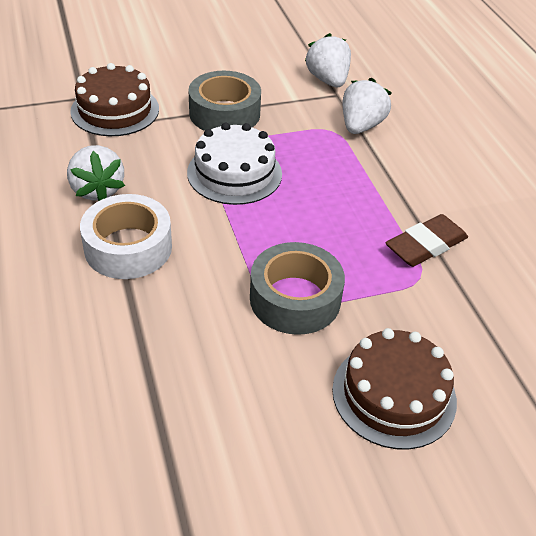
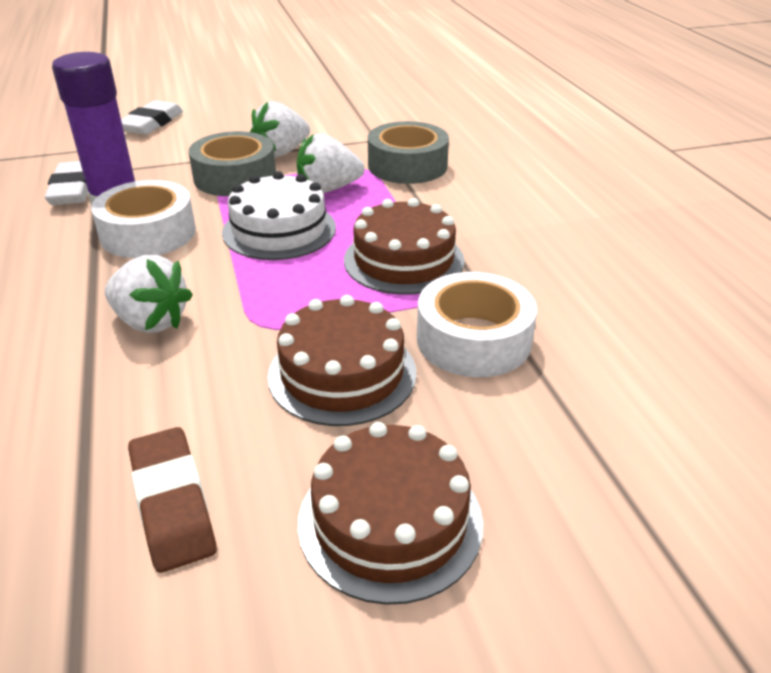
brown cake: 2 -> 3
purple glue stick: 0 -> 1
white eraser: 0 -> 2
white tape: 1 -> 2

